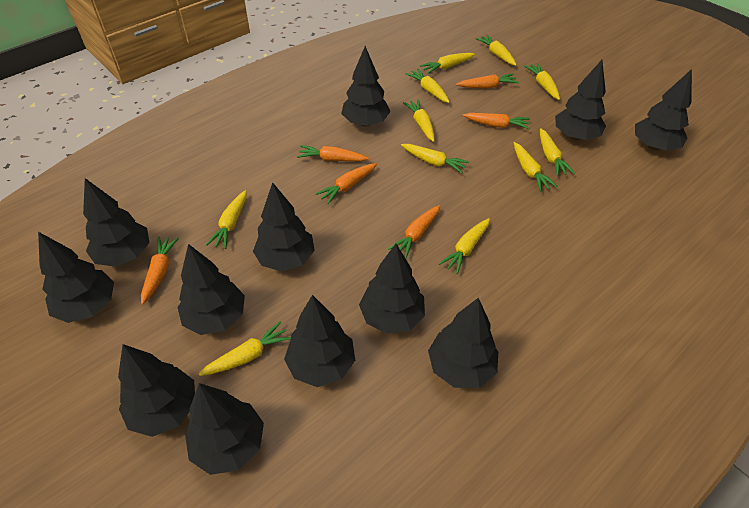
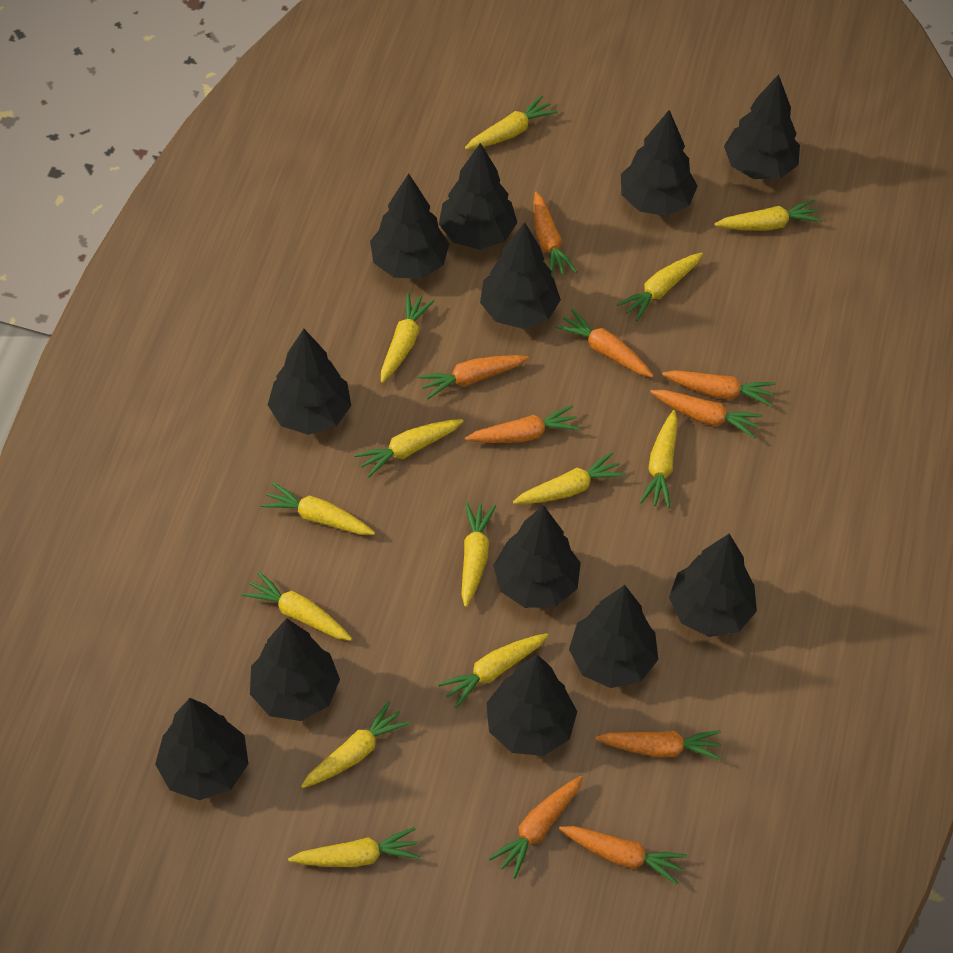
orange carrot: 6 -> 9
yellow carrot: 11 -> 13

